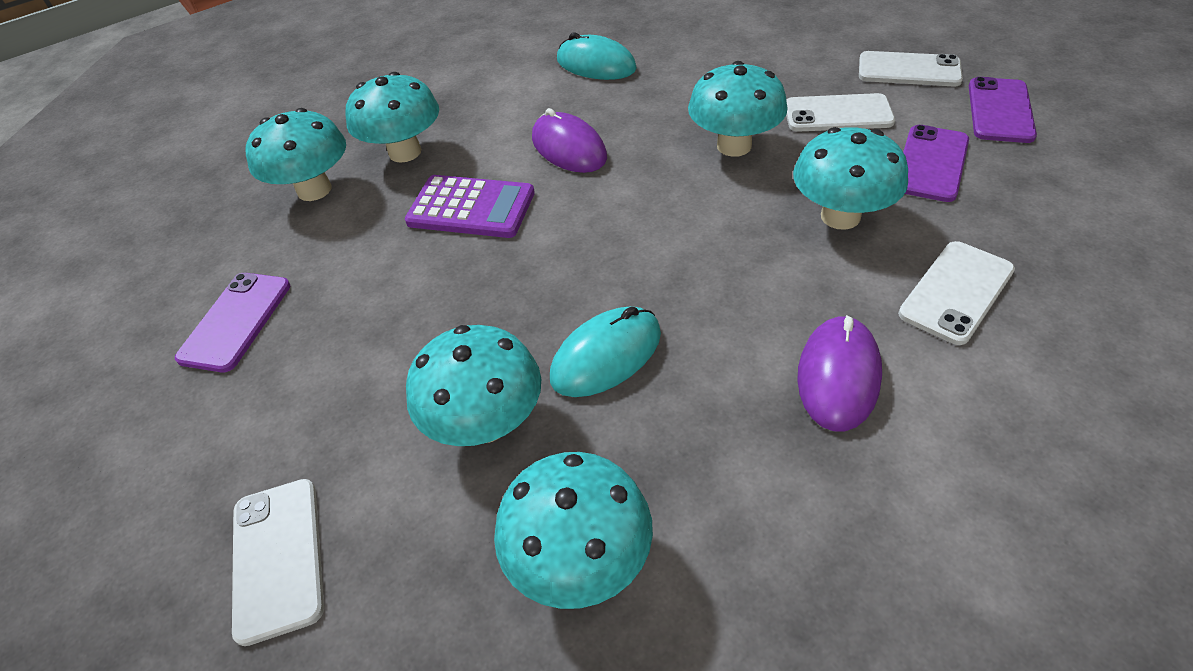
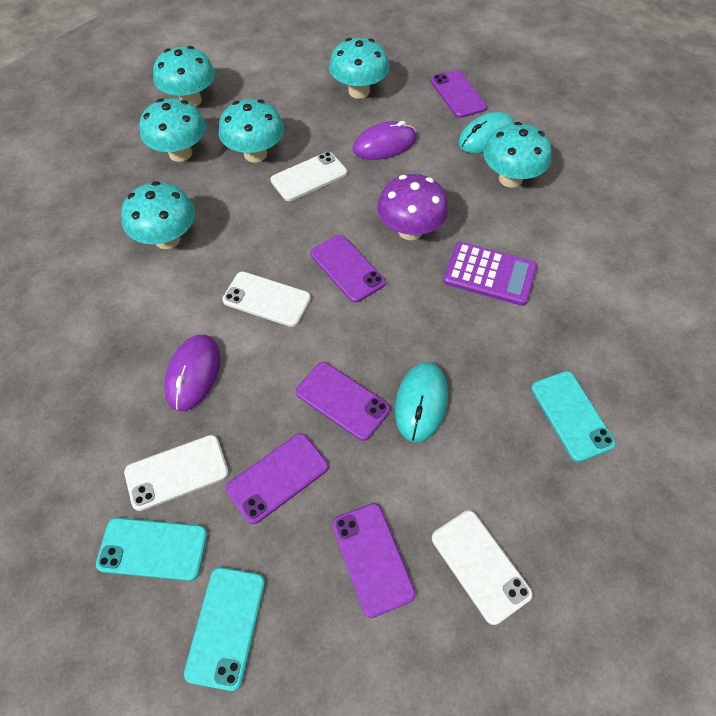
purple mushroom: 0 -> 1
purple phone: 3 -> 5
turquoise phone: 0 -> 3

